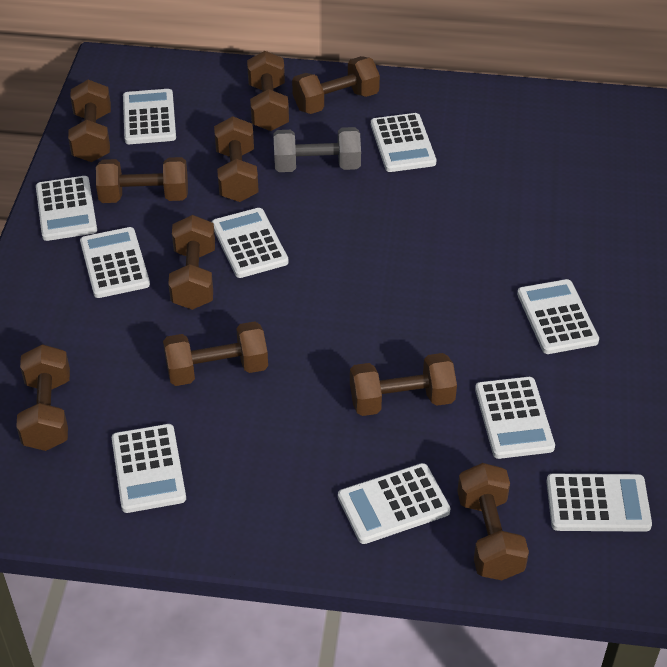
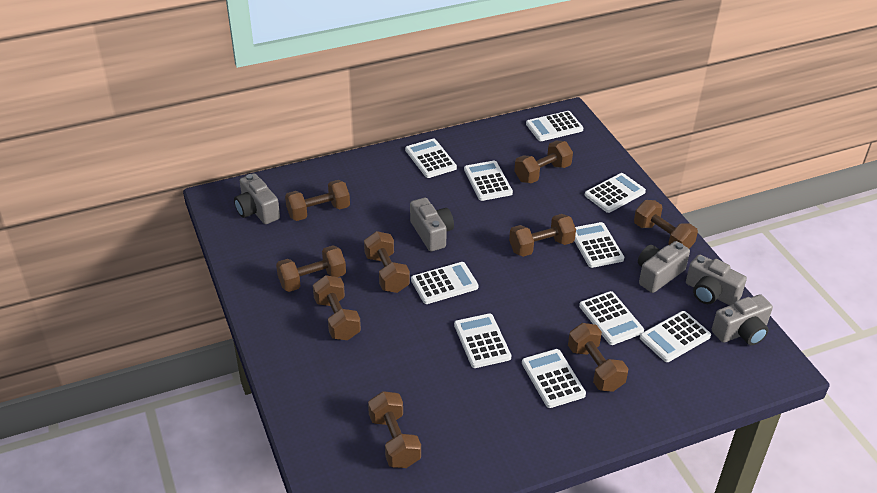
brown dumbbell: 10 -> 9
grey camera: 0 -> 5
grey dumbbell: 1 -> 0

